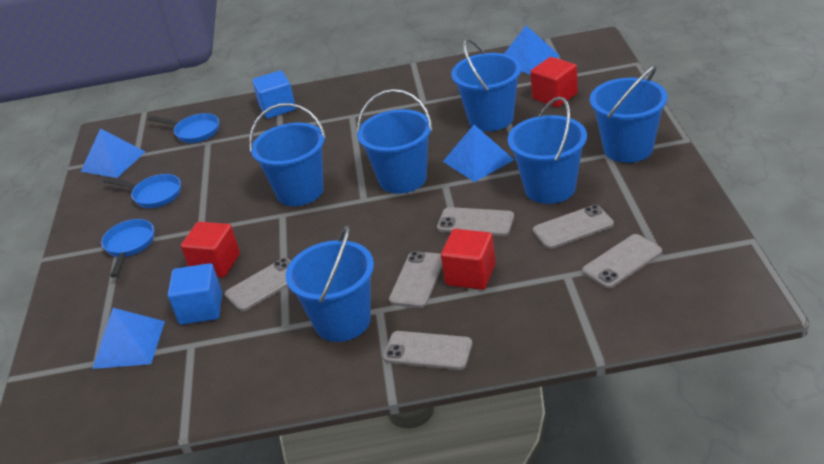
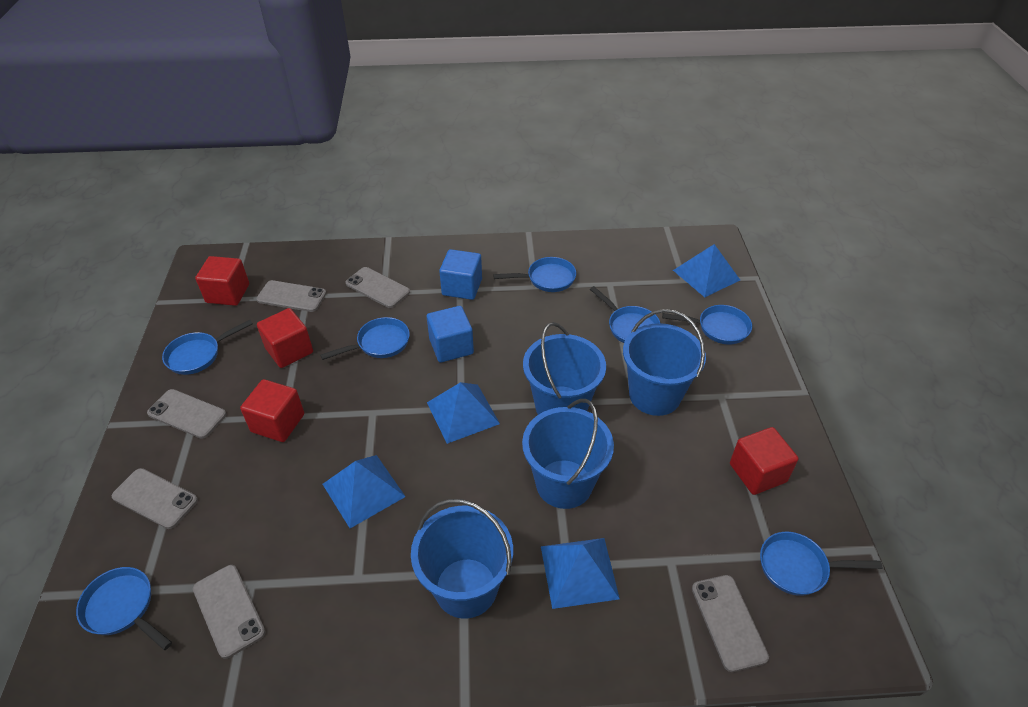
blue bucket: 6 -> 4
blue pan: 3 -> 7
red cube: 3 -> 4

